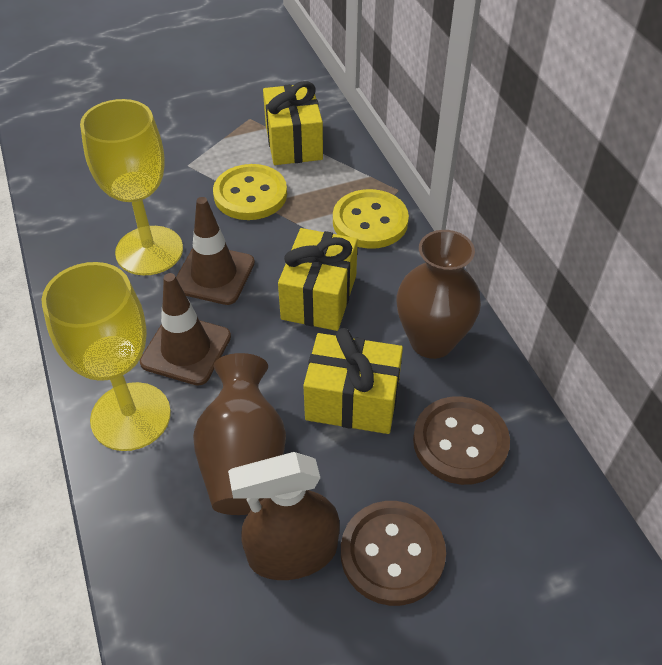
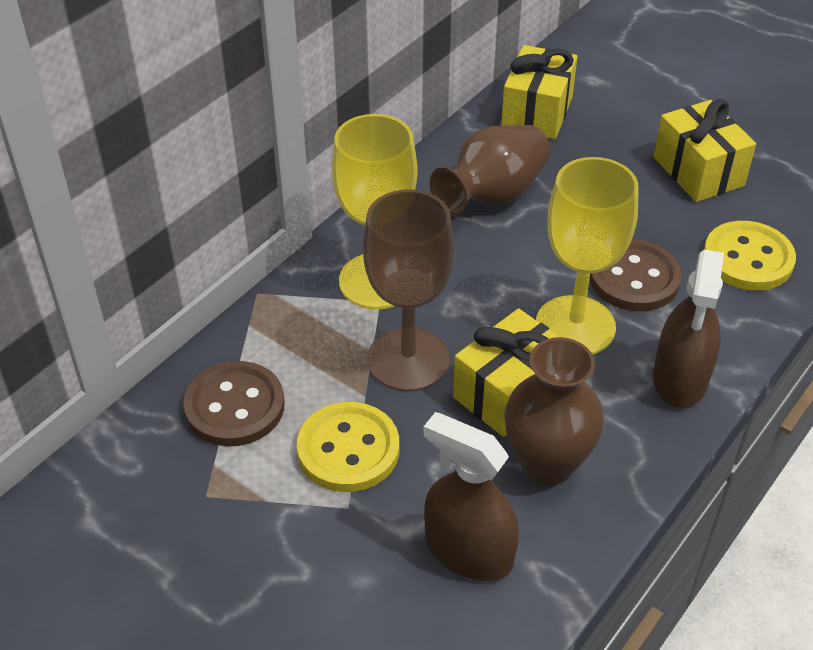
brown goblet: 0 -> 1
brown spray bottle: 1 -> 2
brown traffic cone: 2 -> 0

